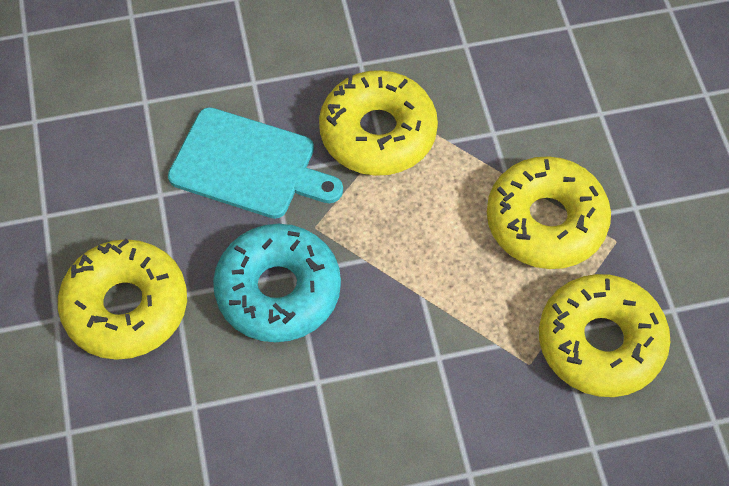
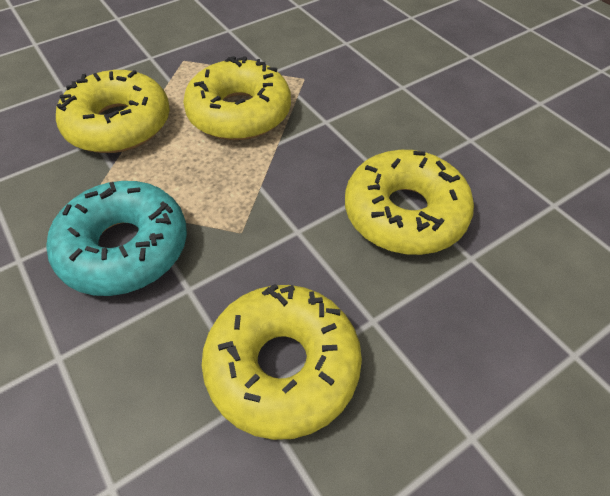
turquoise cutting board: 1 -> 0

